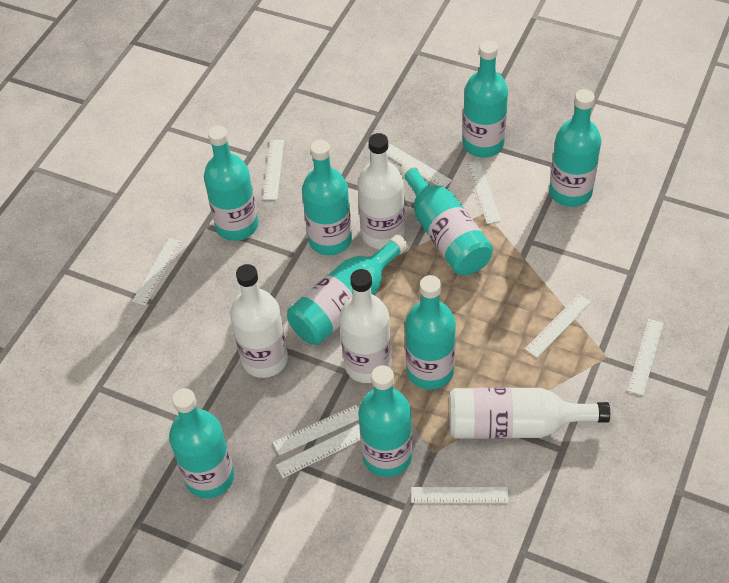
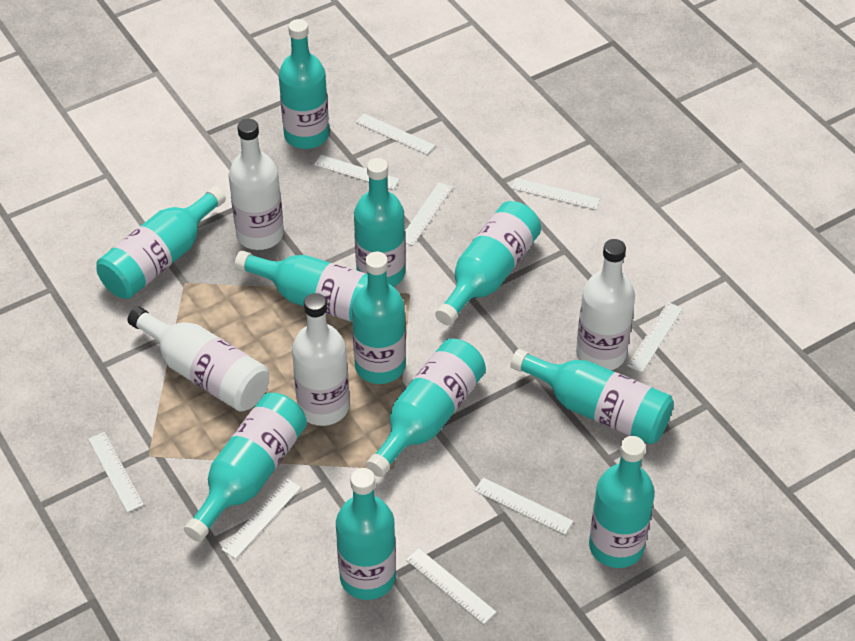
turquoise bottle: 9 -> 11

